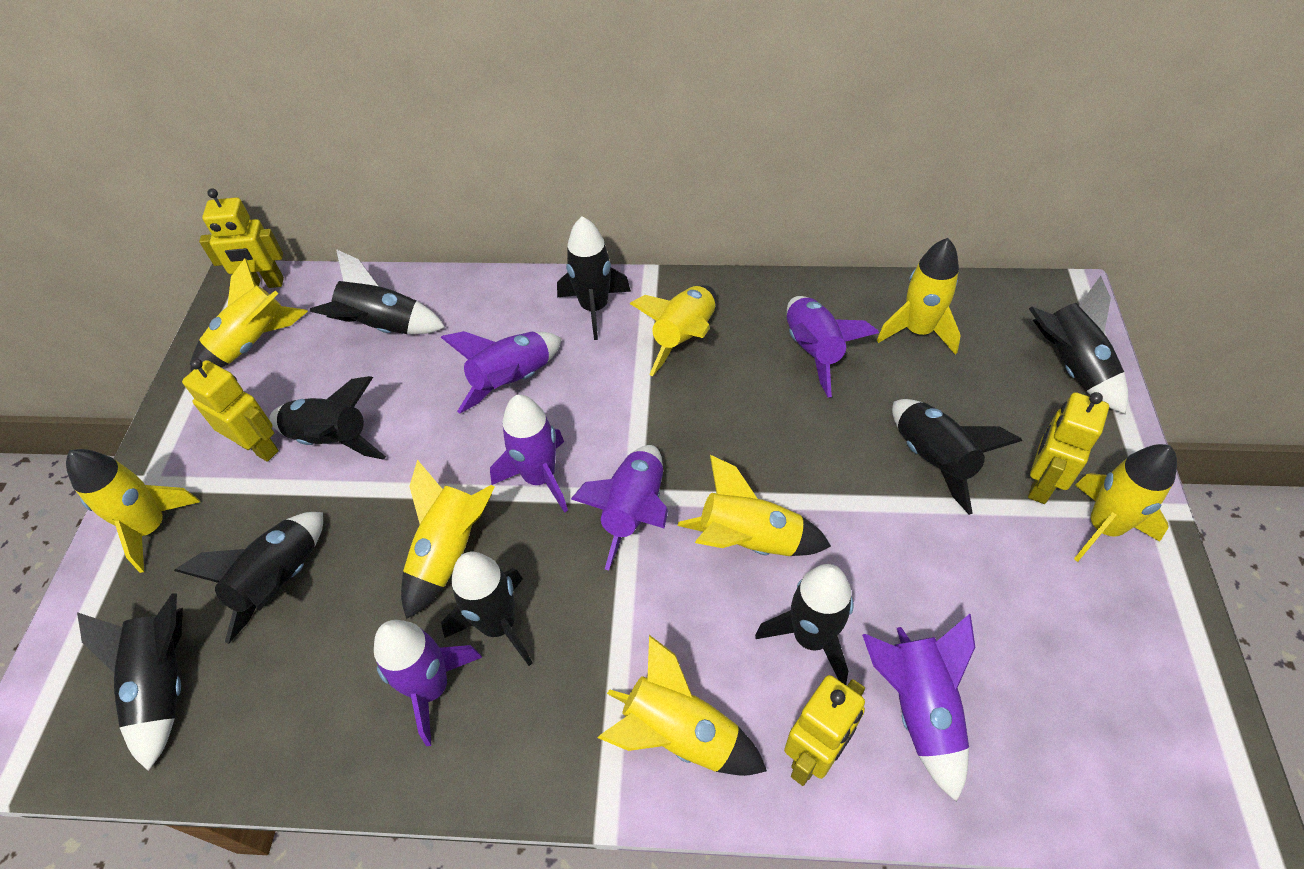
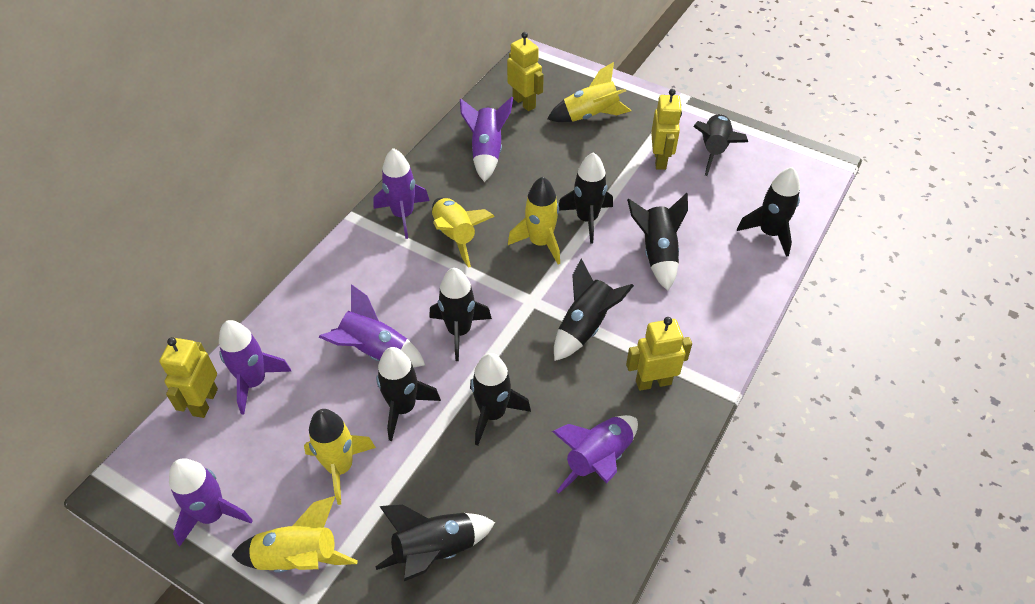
yellow rocket: 8 -> 5

